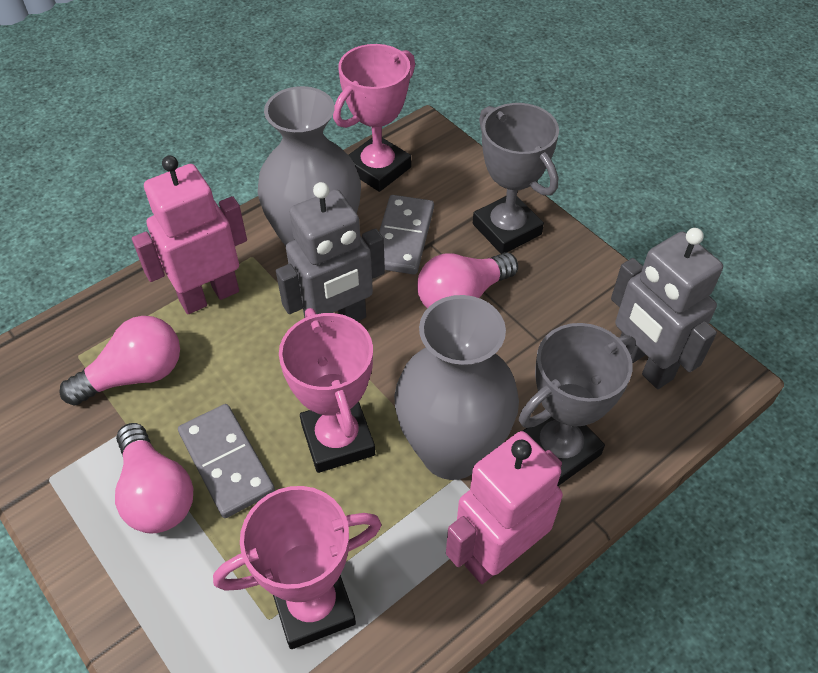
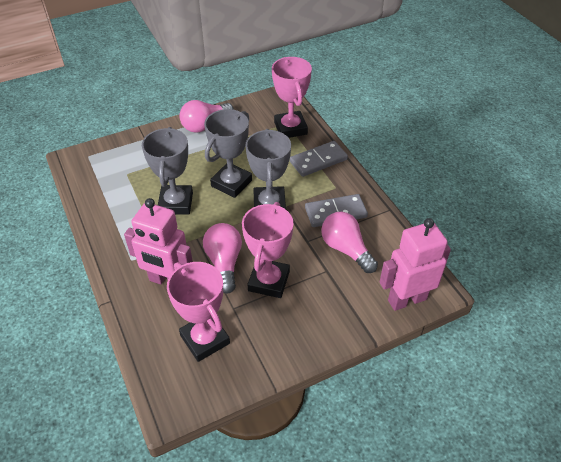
grey robot: 2 -> 0
grey trophy: 2 -> 3
grey vase: 2 -> 0

